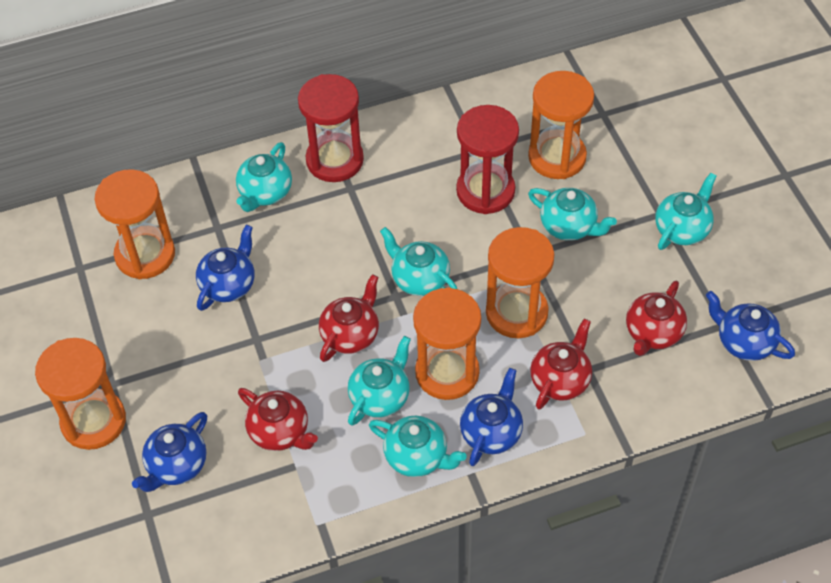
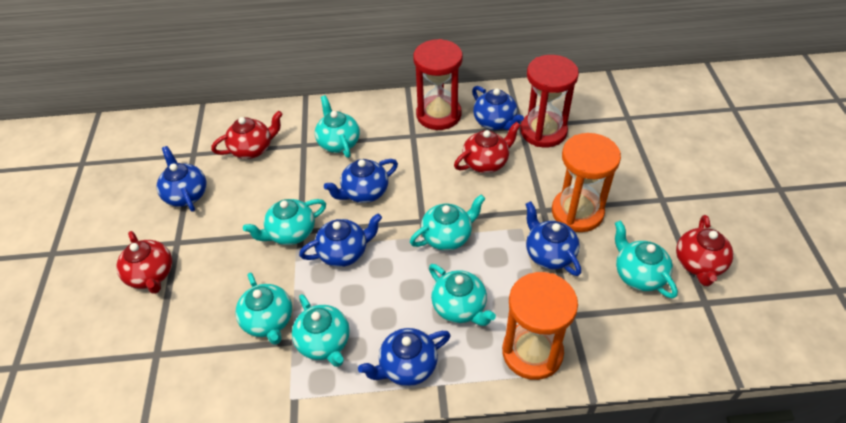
blue teapot: 4 -> 6
orange hourglass: 5 -> 2
turquoise teapot: 6 -> 7

